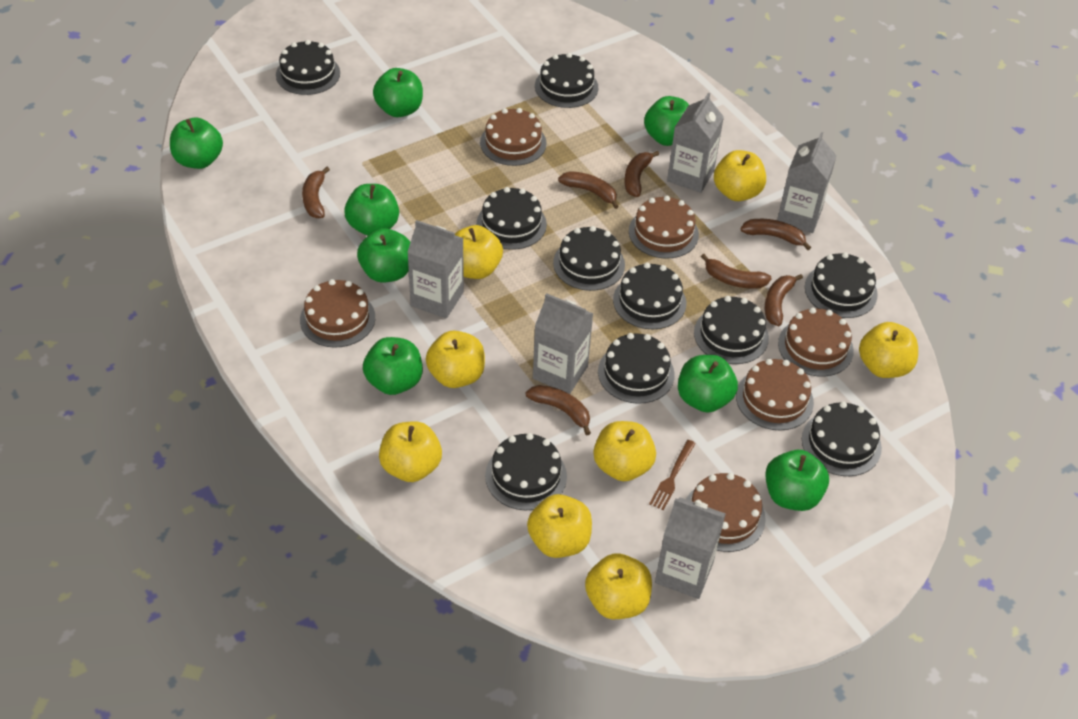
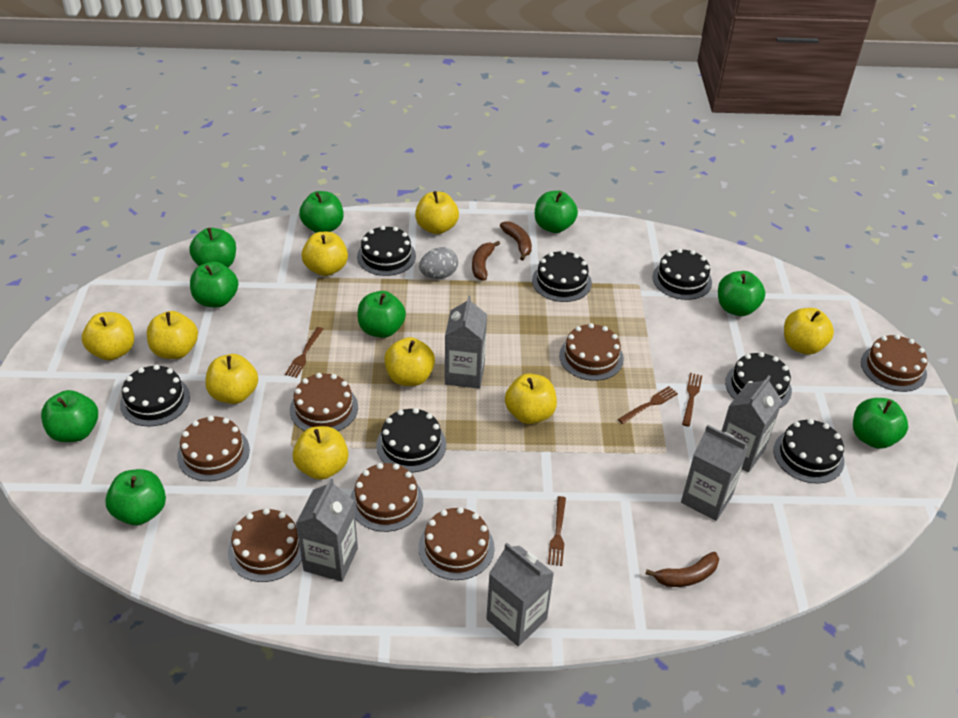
black cake: 10 -> 7
brown banana: 7 -> 3
brown cake: 6 -> 7
brown fork: 1 -> 4
green apple: 8 -> 9
grey egg: 0 -> 1
yellow apple: 8 -> 9

